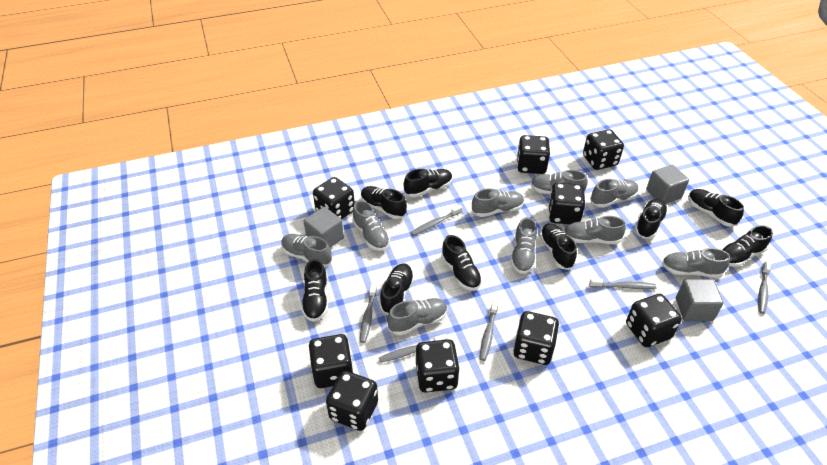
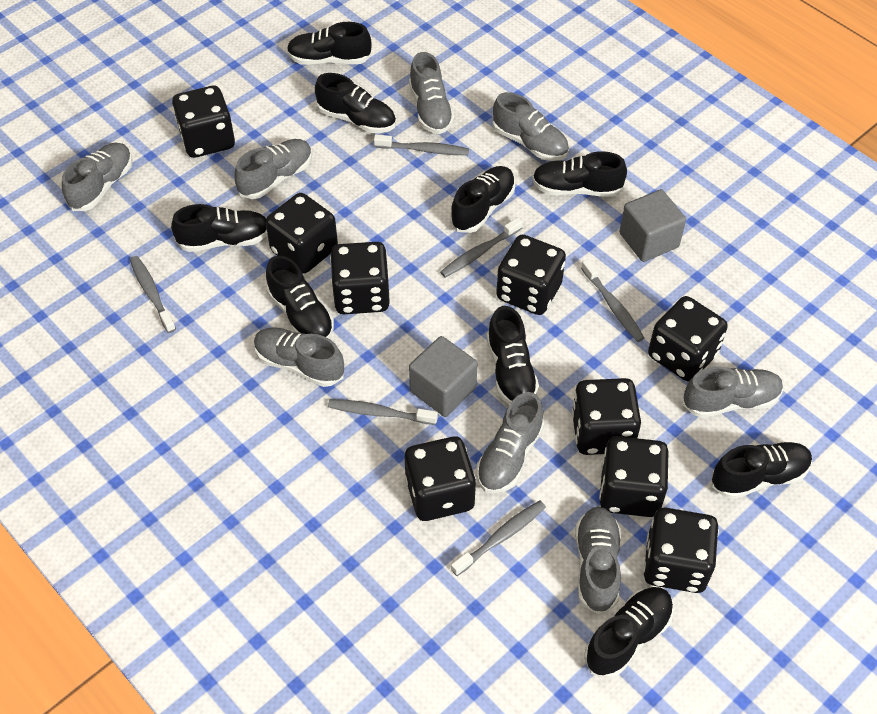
grey cube: 3 -> 2
grey shoe: 9 -> 8

